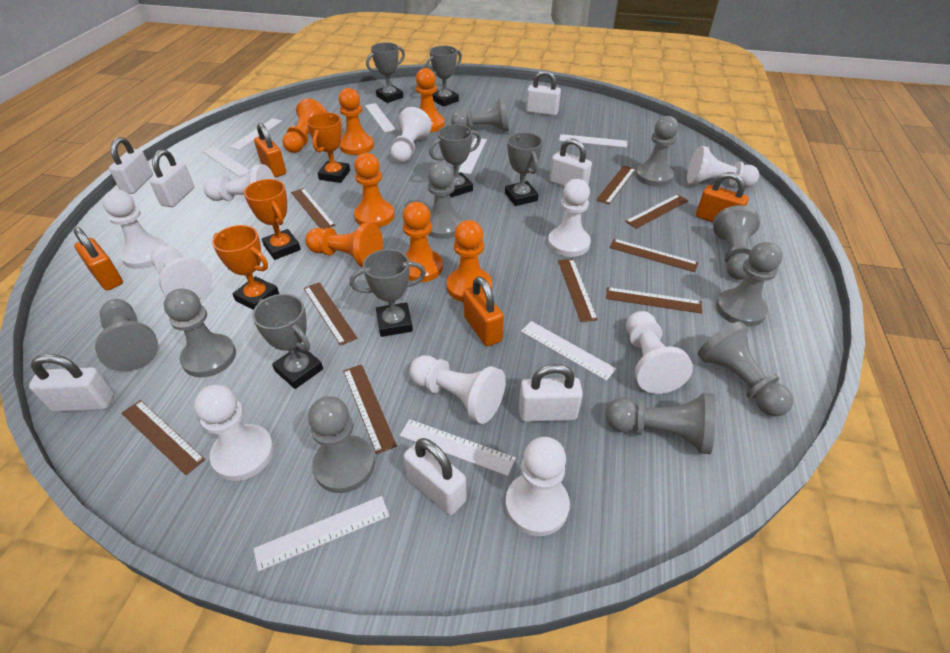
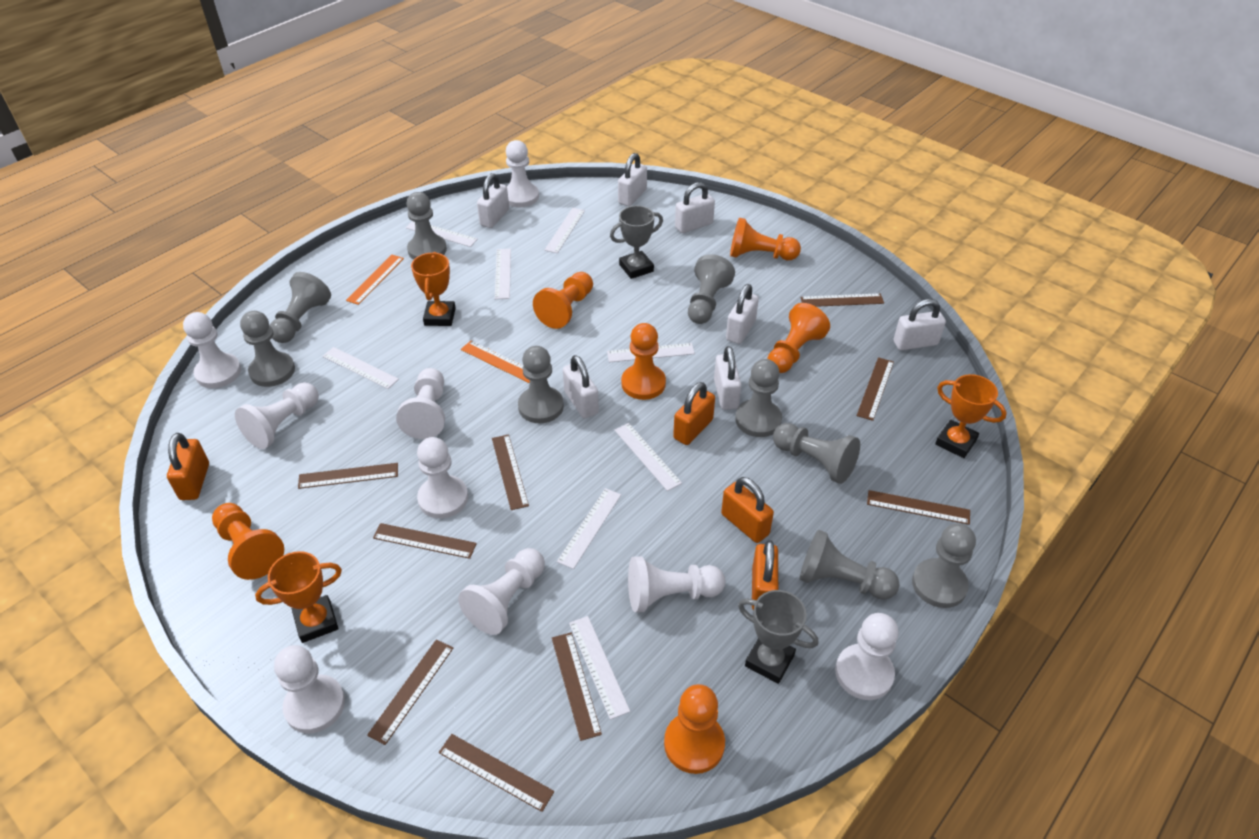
grey pawn: 10 -> 9
grey trophy: 6 -> 2
orange pawn: 7 -> 6
orange ruler: 0 -> 2
white pawn: 10 -> 9

